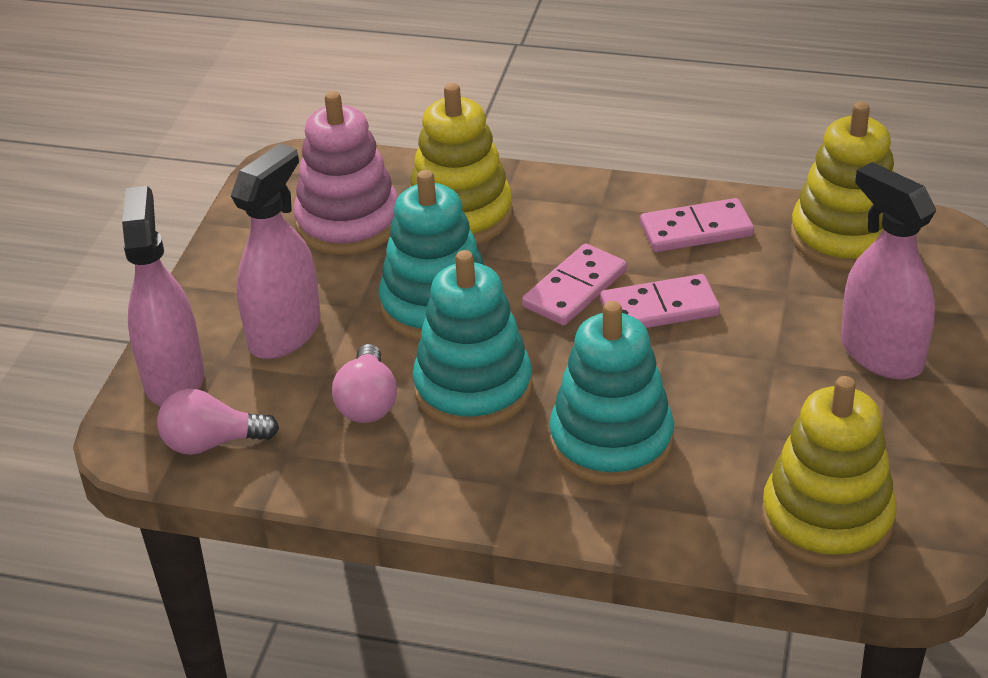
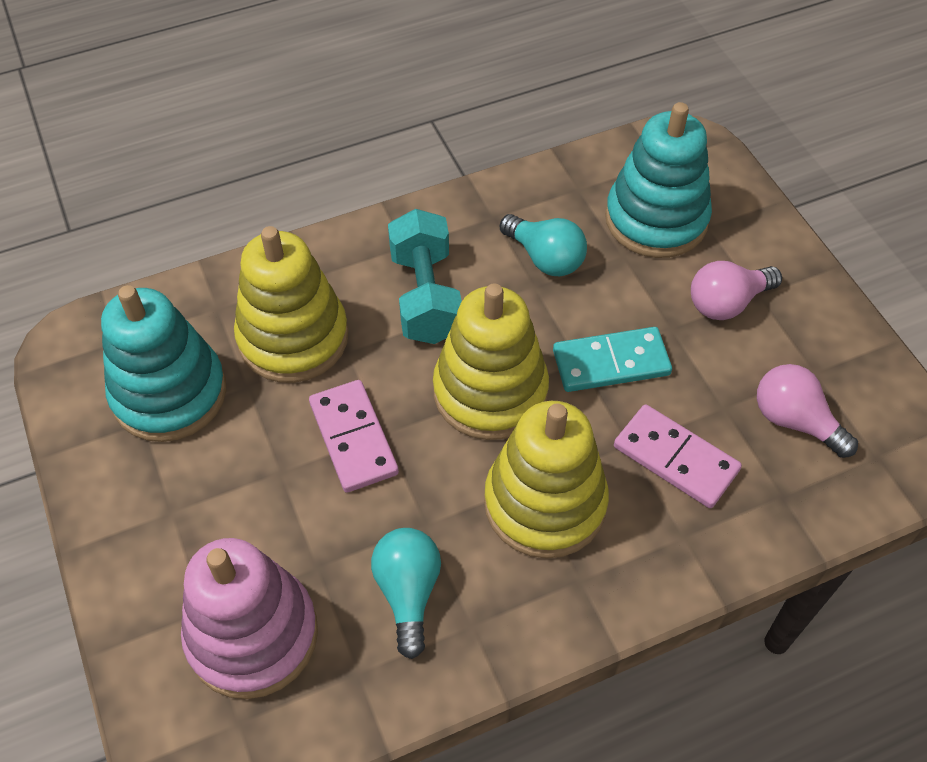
pink domino: 3 -> 2
pink spray bottle: 3 -> 0
turquoise domino: 0 -> 1
turquoise dumbbell: 0 -> 1
turquoise light bulb: 0 -> 2
turquoise stacking toy: 3 -> 2

